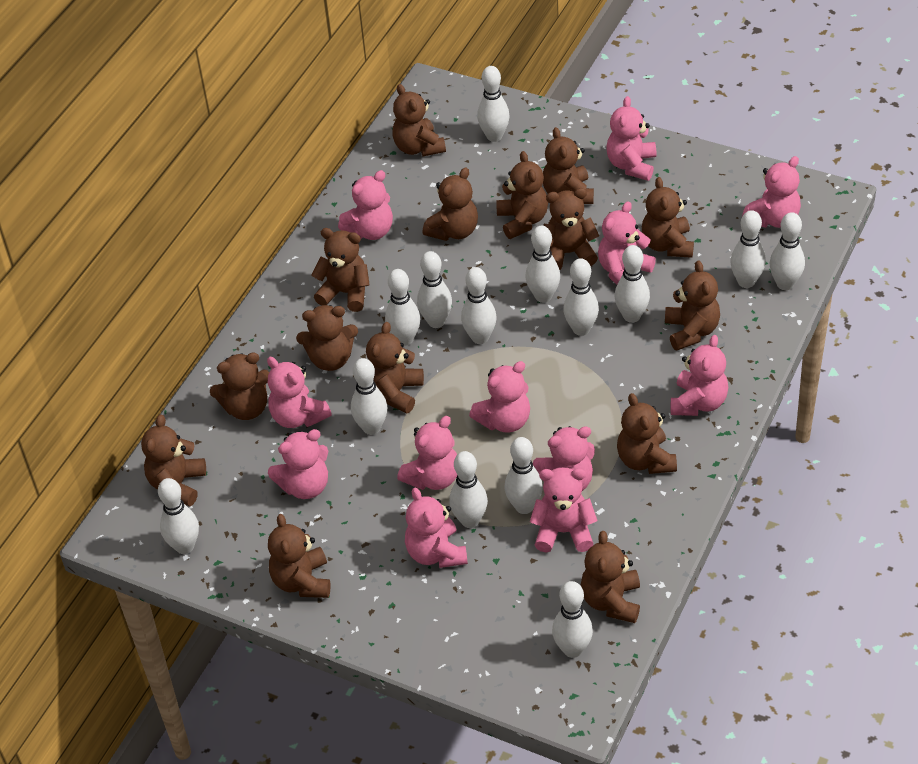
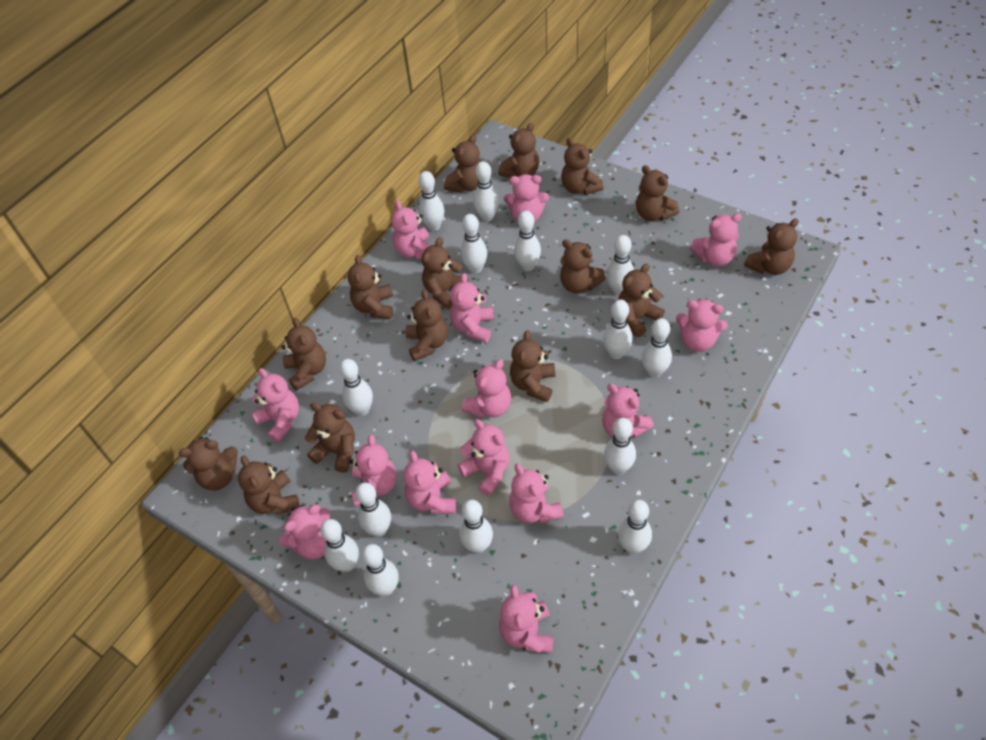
pink teddy bear: 12 -> 14

